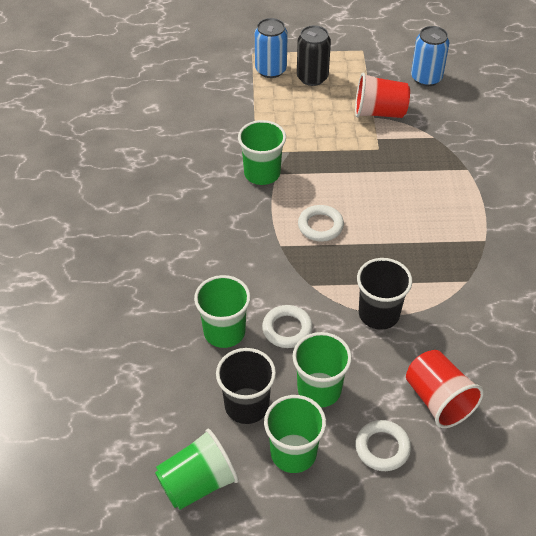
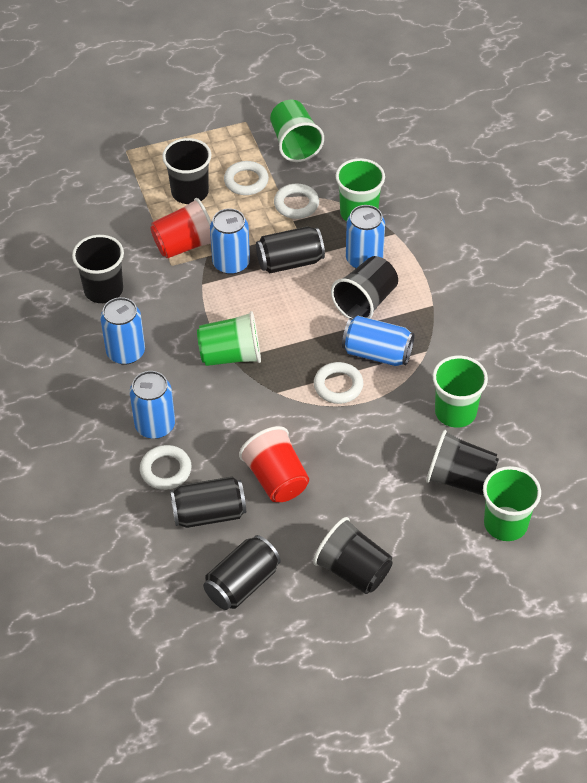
black can: 1 -> 3
black cup: 2 -> 5
blue can: 2 -> 5
white ring: 3 -> 4

